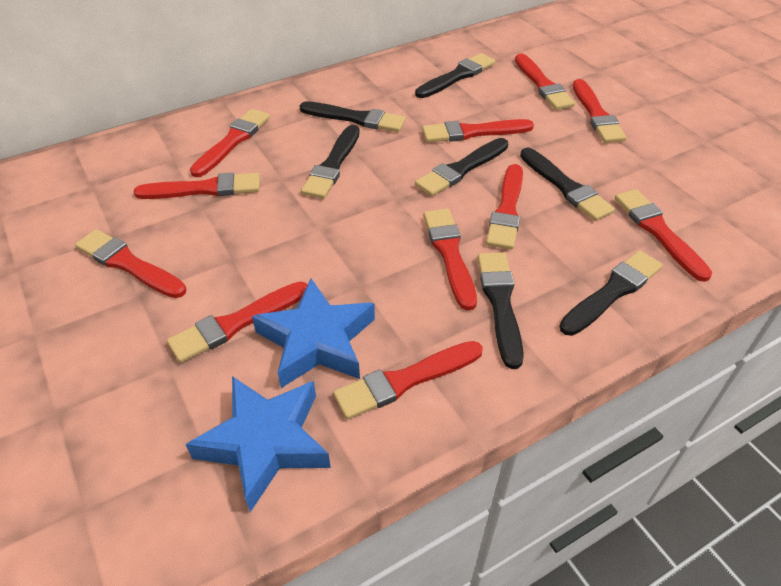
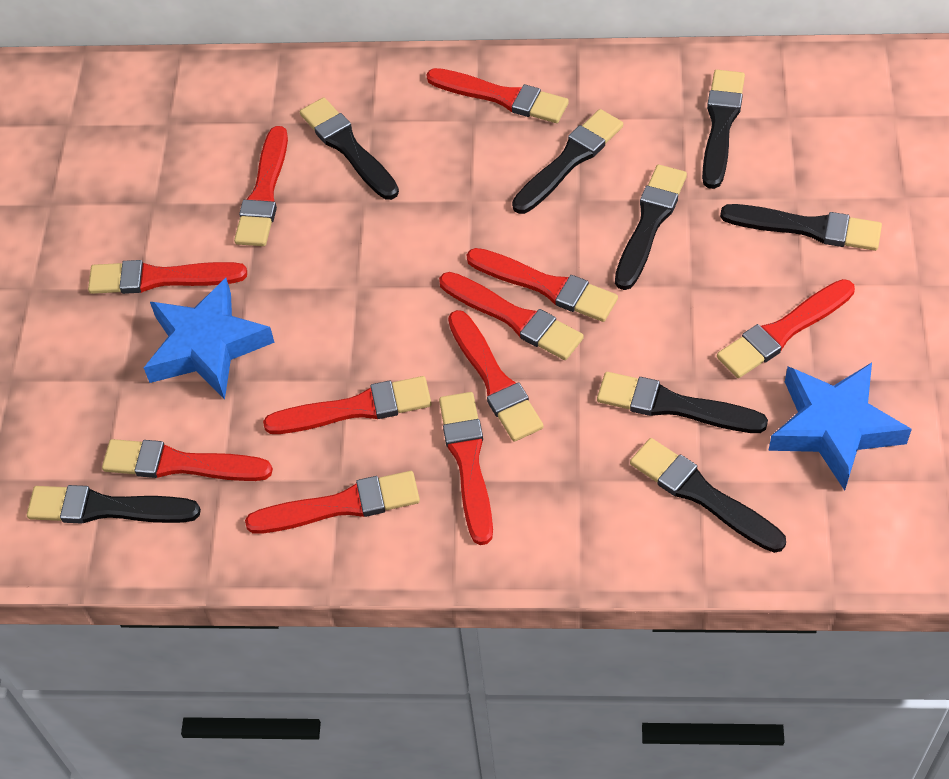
black brush: 7 -> 8

